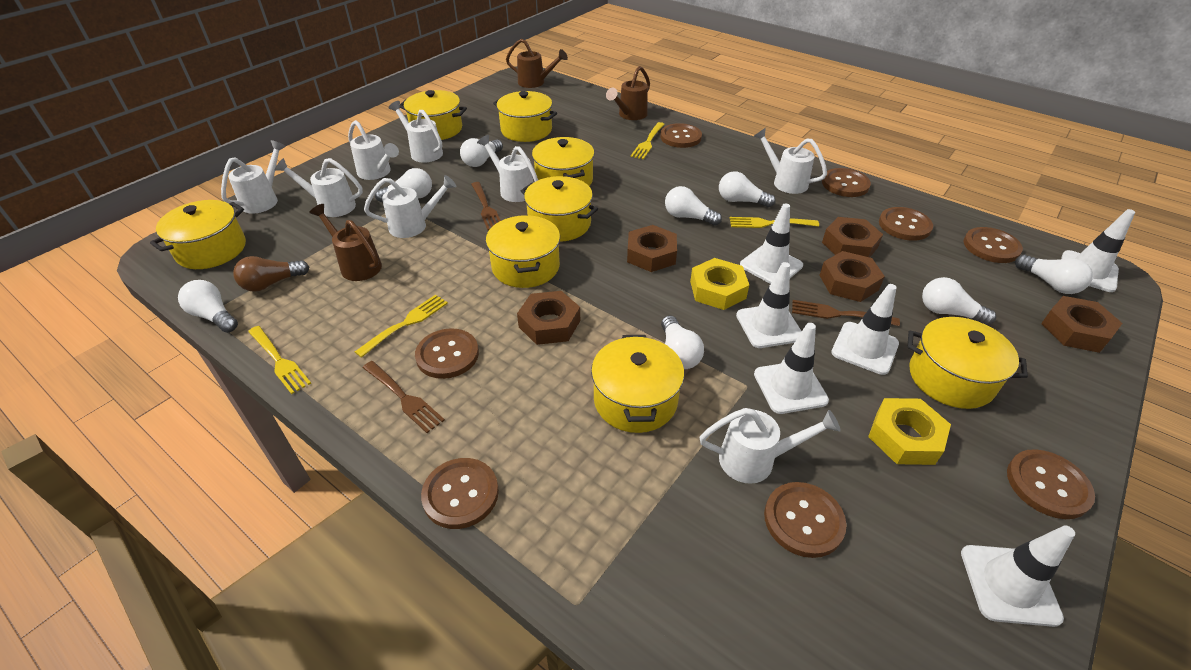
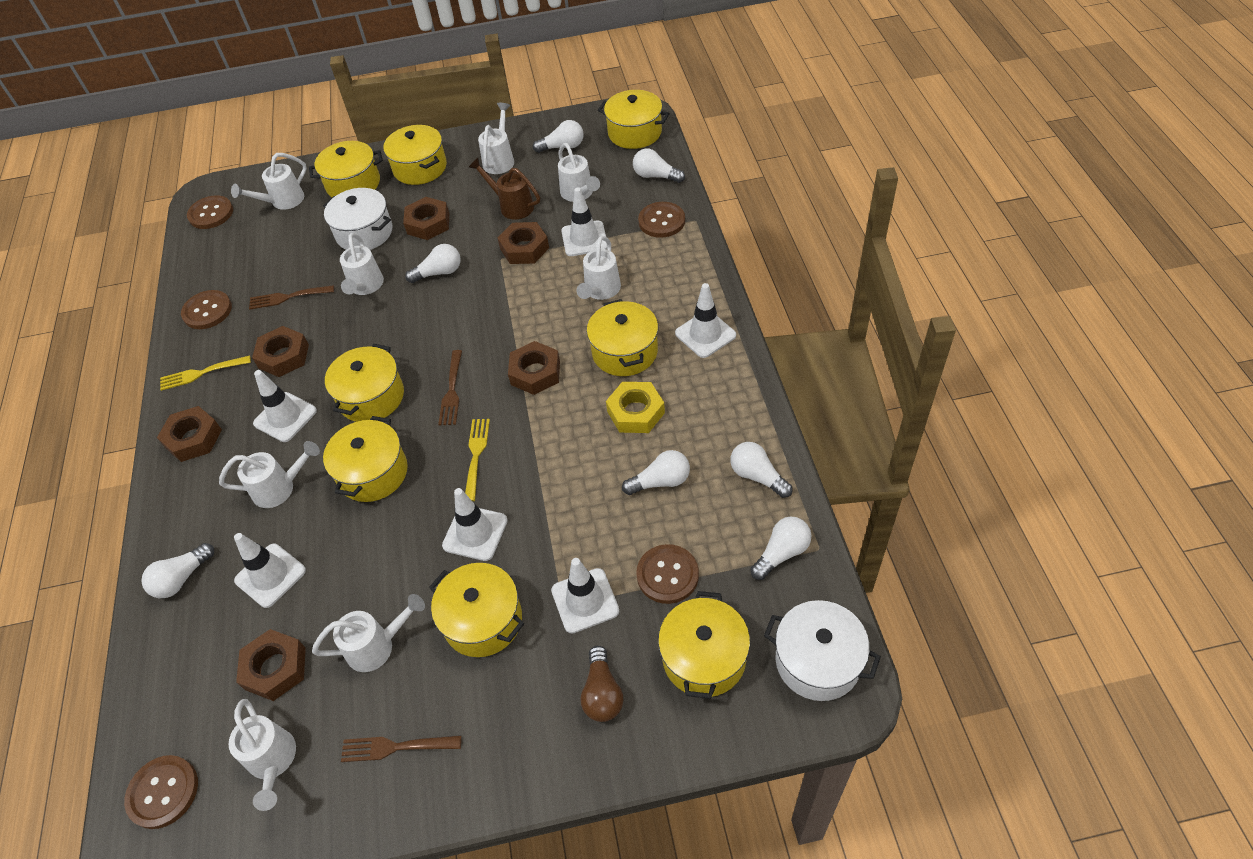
brown button: 8 -> 5
brown nut: 5 -> 6
brown watering can: 3 -> 1
white light bulb: 8 -> 7
white pot: 0 -> 2
yellow fork: 4 -> 2
yellow nut: 2 -> 1

